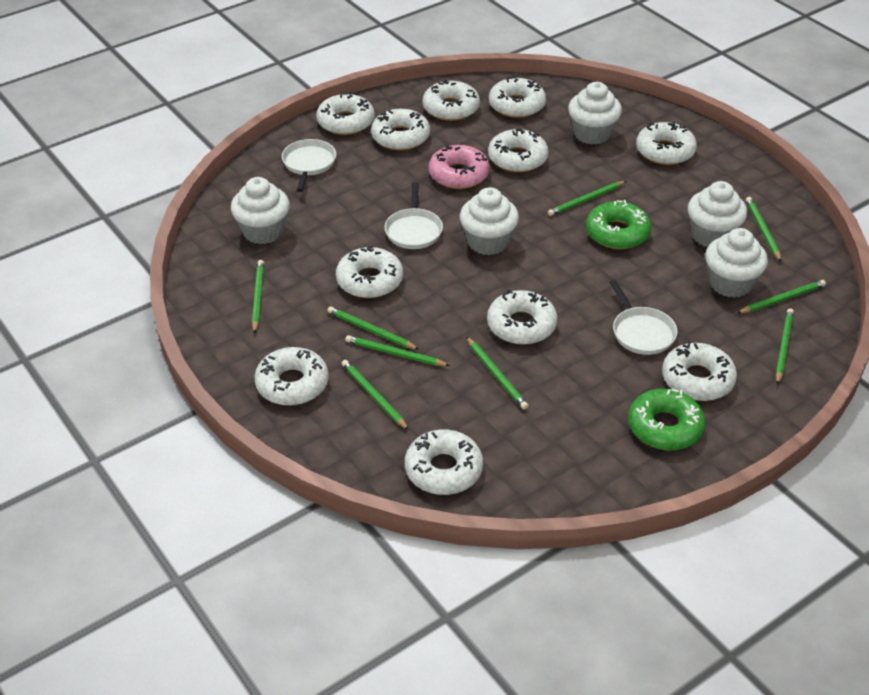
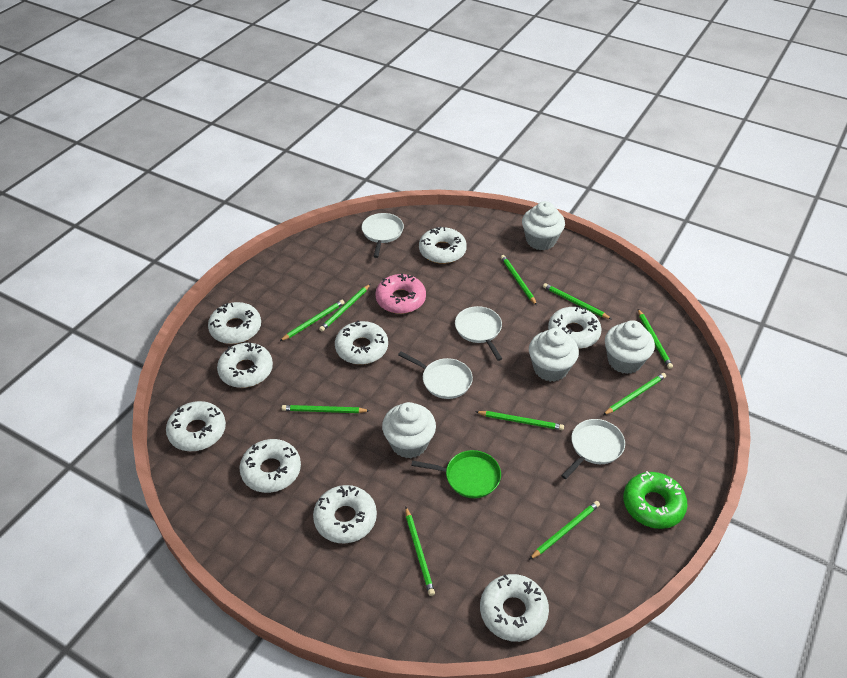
green donut: 2 -> 1
green pan: 0 -> 1
green pencil: 9 -> 10
white cupcake: 5 -> 4
white donut: 11 -> 9
white pan: 3 -> 4

